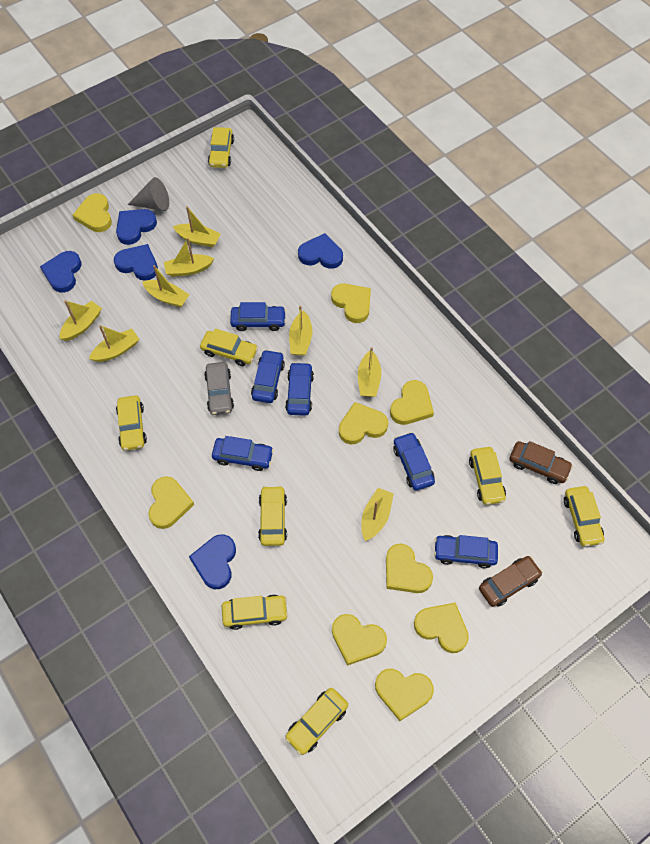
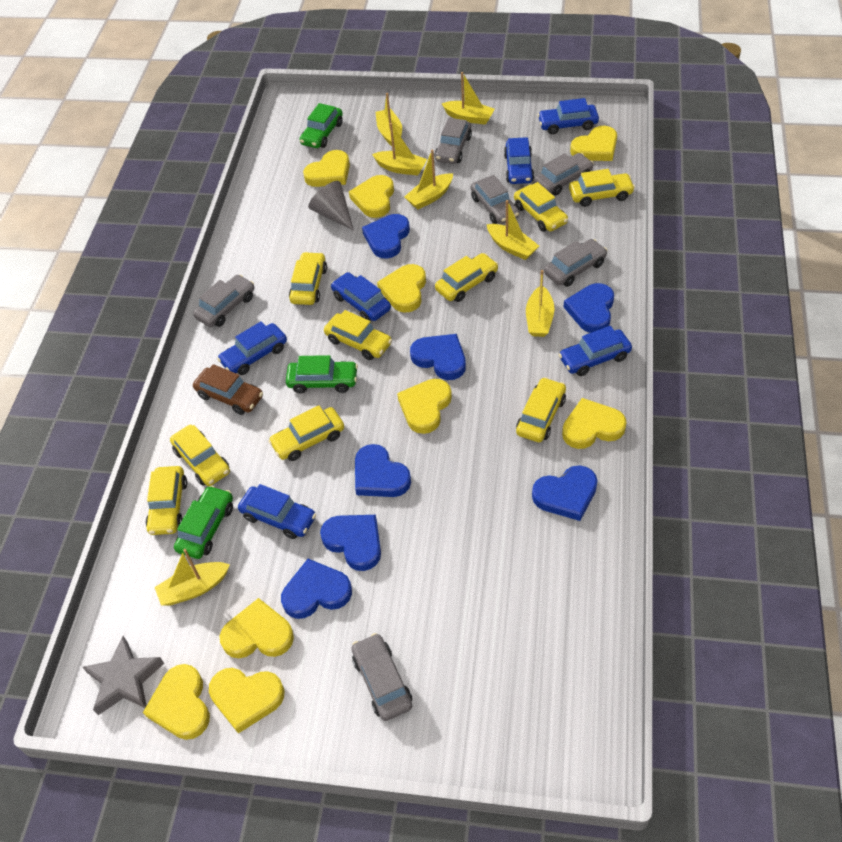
blue heart: 5 -> 7
brown car: 2 -> 1
green car: 0 -> 3
grey car: 1 -> 6
grey star: 0 -> 1
yellow boat: 8 -> 7
yellow car: 8 -> 9

